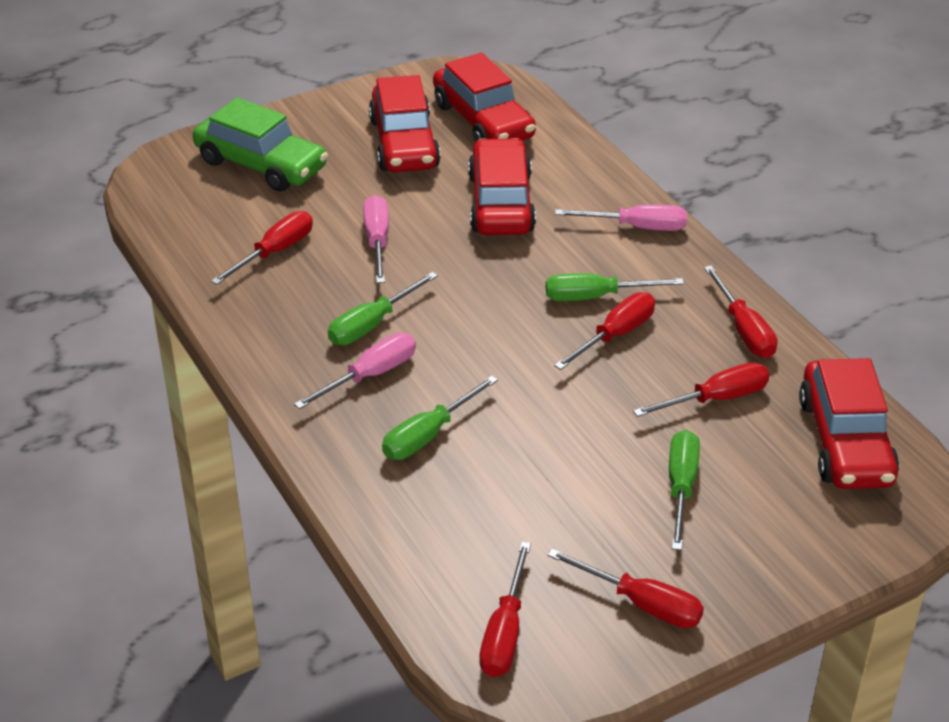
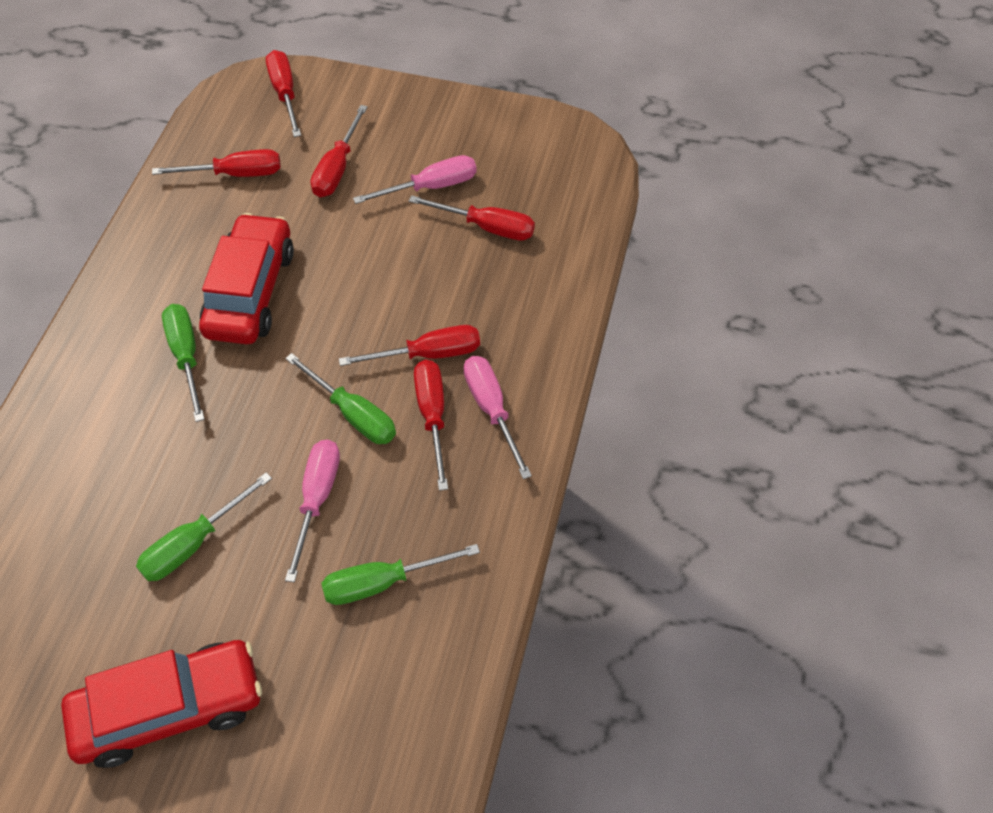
green car: 1 -> 0
red car: 4 -> 2

